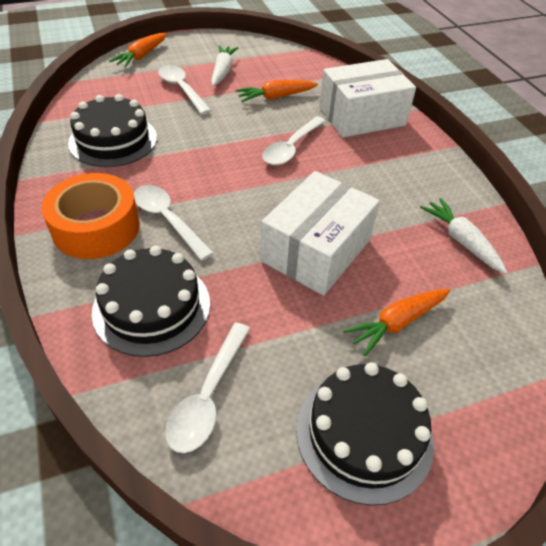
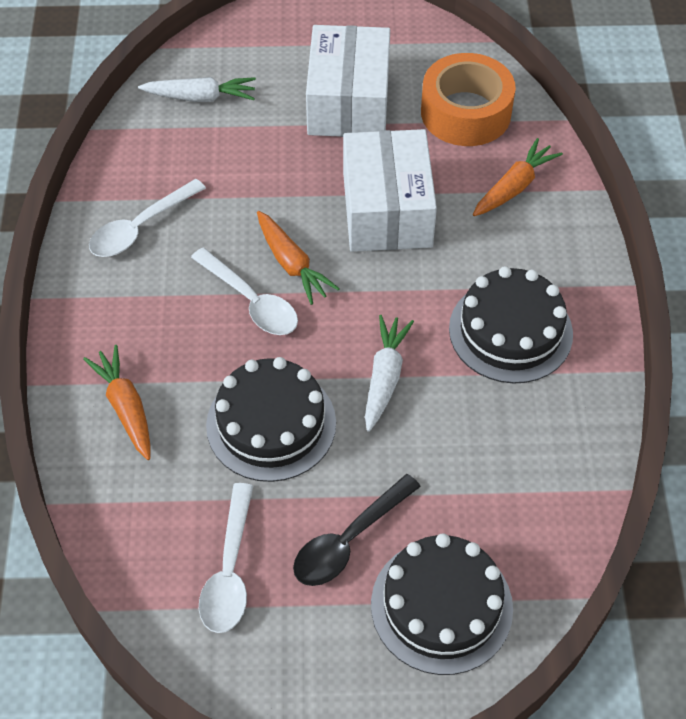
black spoon: 0 -> 1
white spoon: 4 -> 3

